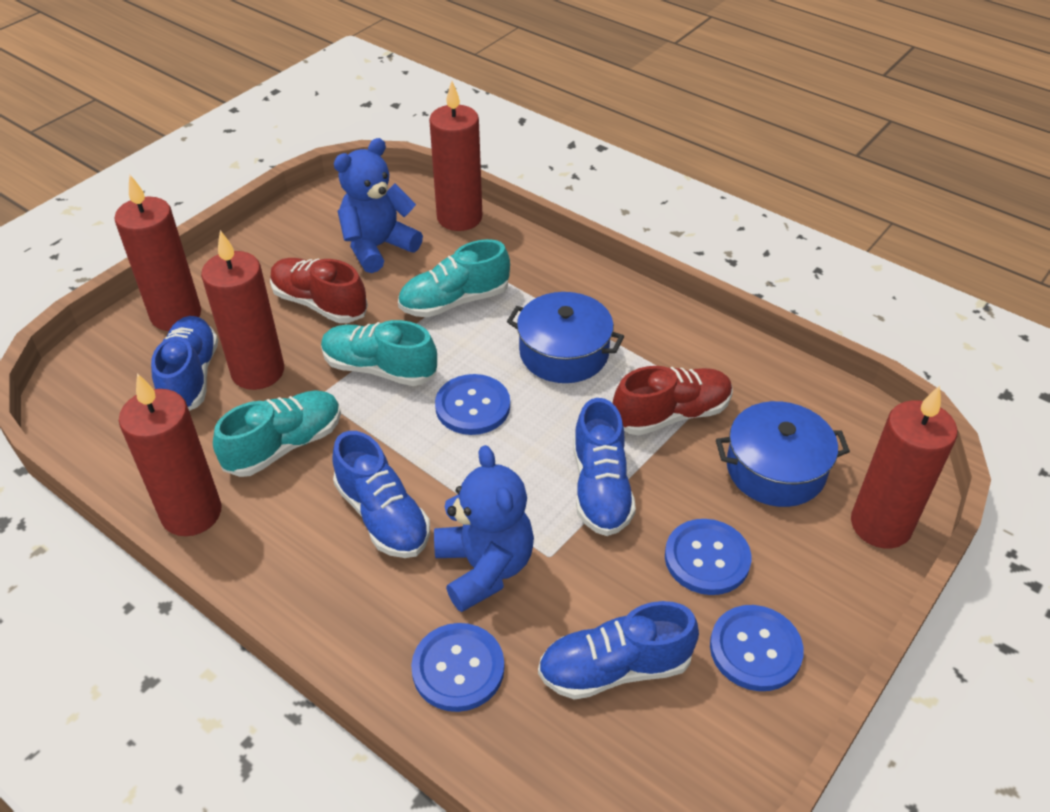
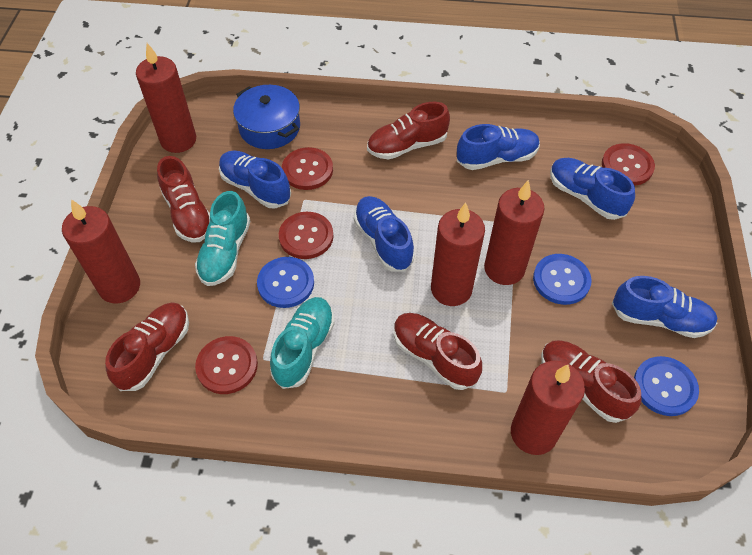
blue button: 4 -> 3
blue pot: 2 -> 1
blue shoe: 4 -> 5
blue teddy bear: 2 -> 0
red button: 0 -> 4
red shoe: 2 -> 5
turquoise shoe: 3 -> 2

